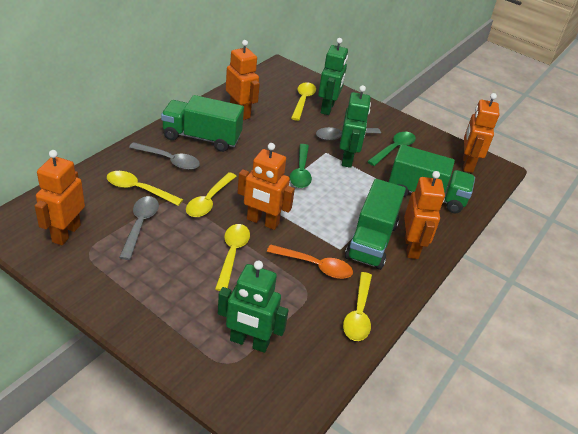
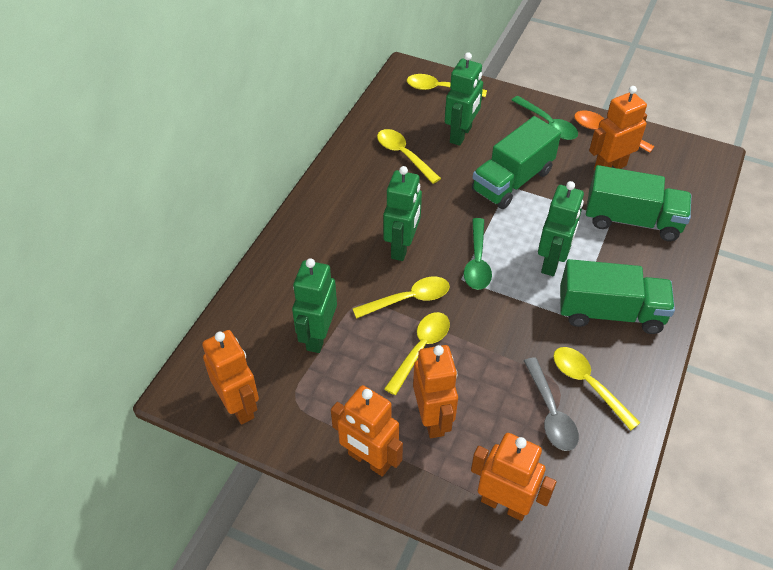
green robot: 3 -> 4
grey spoon: 3 -> 1

